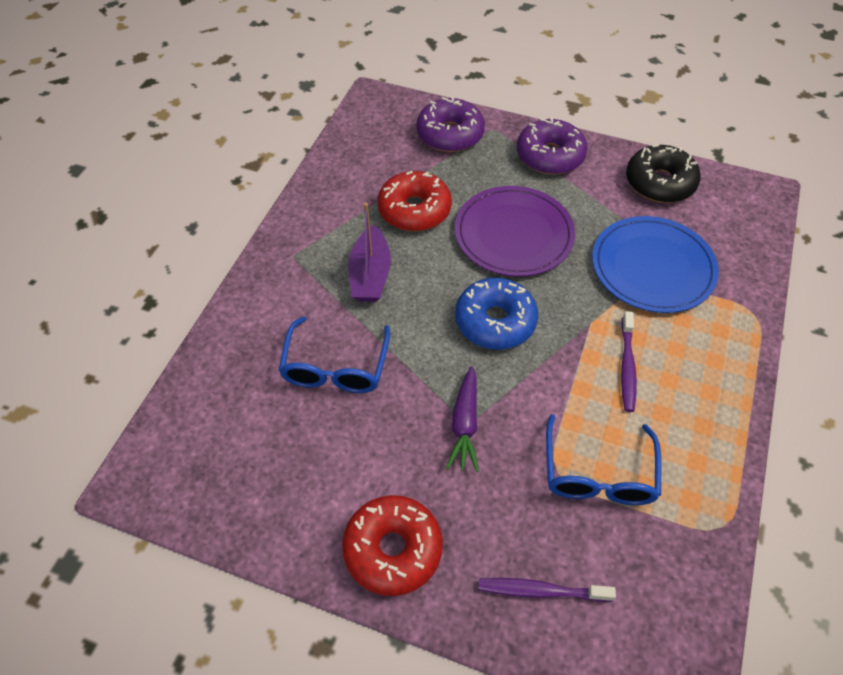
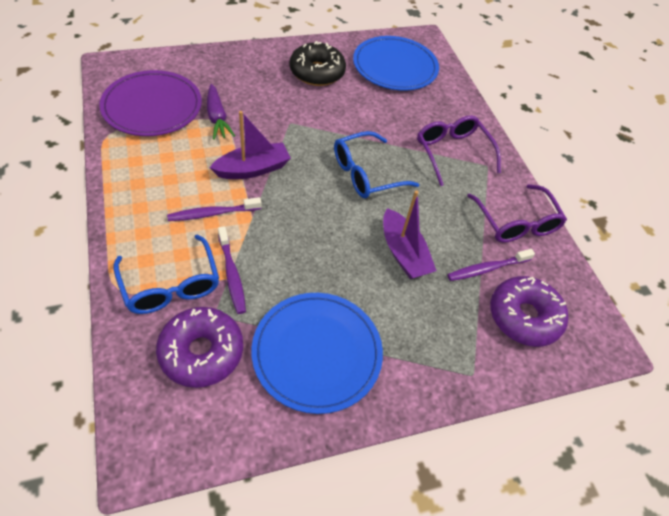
blue donut: 1 -> 0
blue plate: 1 -> 2
purple boat: 1 -> 2
purple glasses: 0 -> 2
purple toothbrush: 2 -> 3
red donut: 2 -> 0

